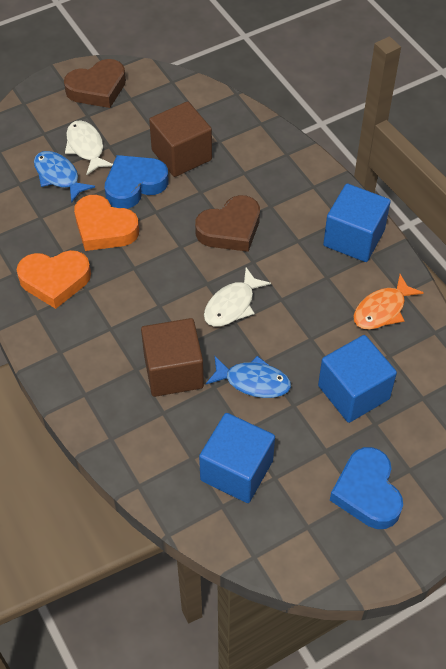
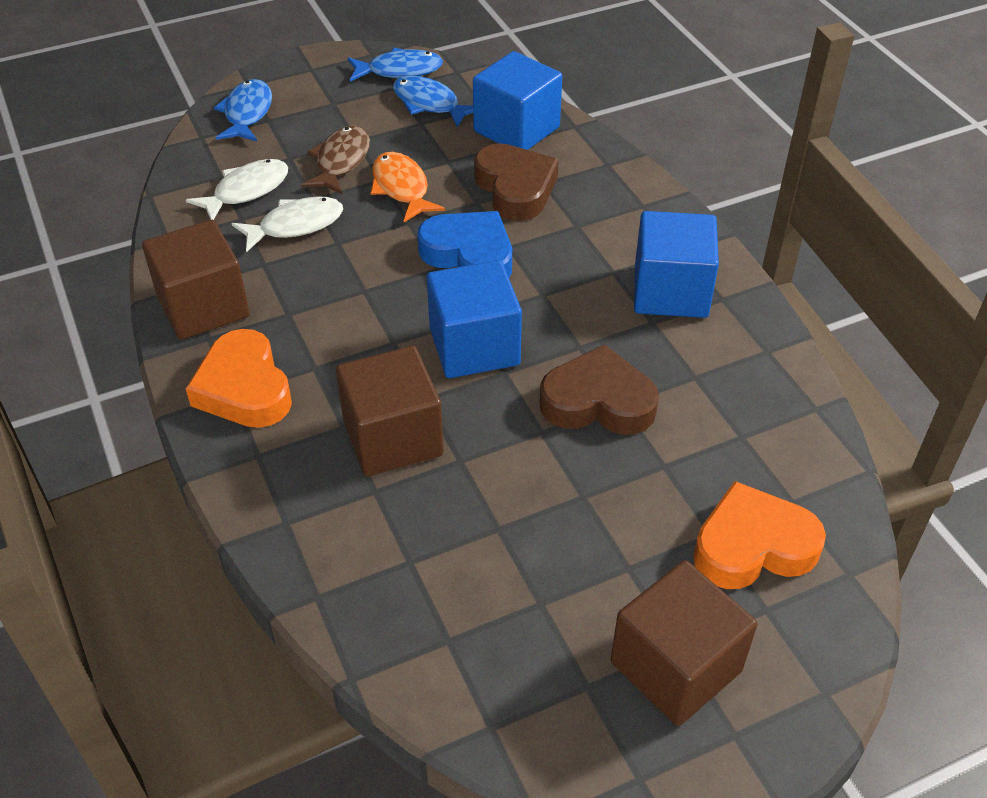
blue fish: 2 -> 3
blue heart: 2 -> 1
brown cube: 2 -> 3
brown fish: 0 -> 1

